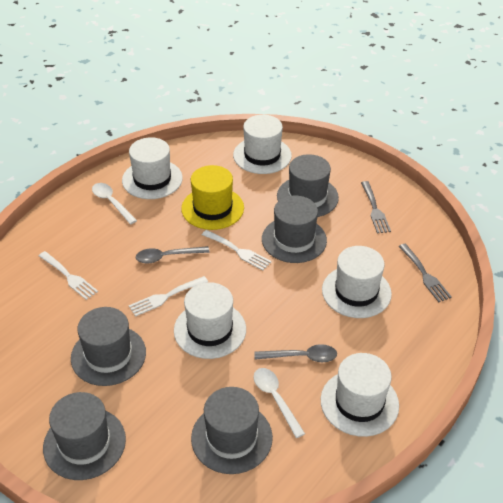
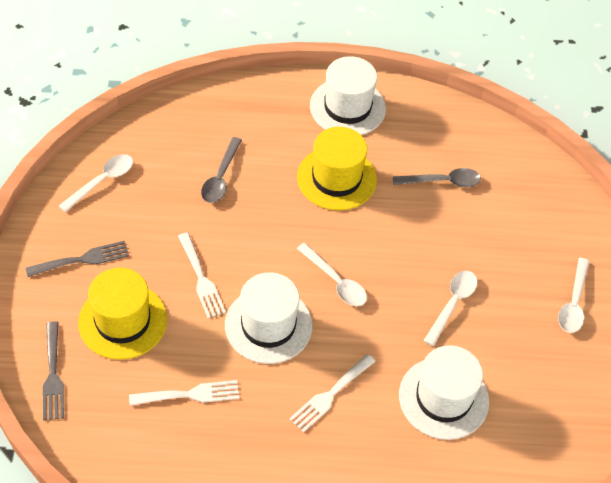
grey hat: 5 -> 0
white hat: 5 -> 3
white spoon: 2 -> 4
yellow hat: 1 -> 2

